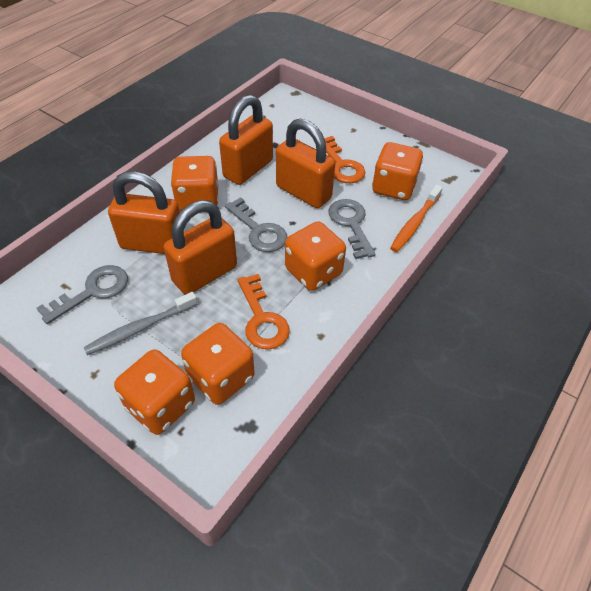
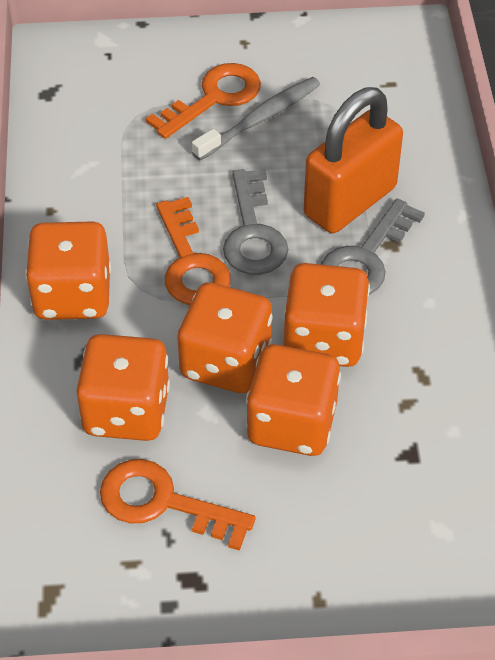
grey key: 3 -> 2
orange key: 2 -> 3
orange padlock: 4 -> 1
orange toothbrush: 1 -> 0

